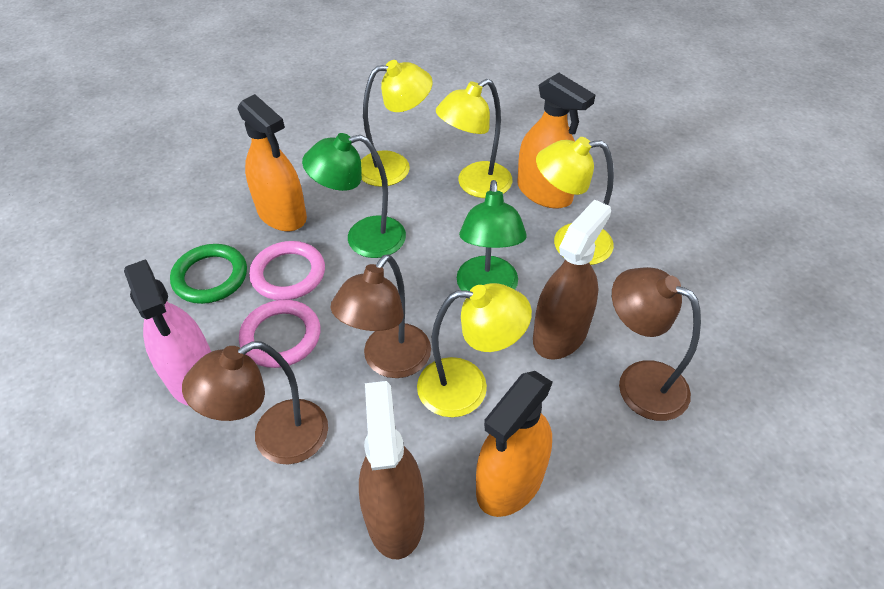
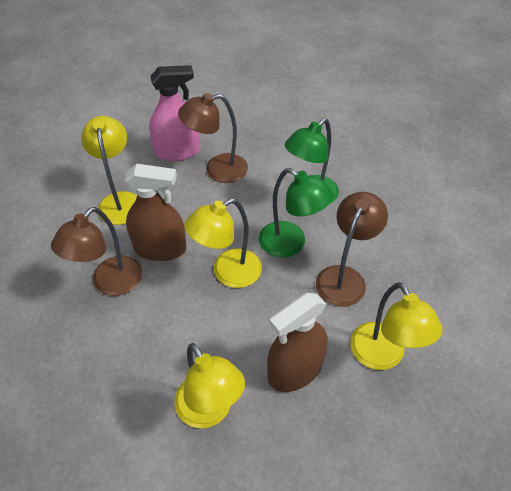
green ring: 1 -> 0
orange spray bottle: 3 -> 0
pink ring: 2 -> 0

